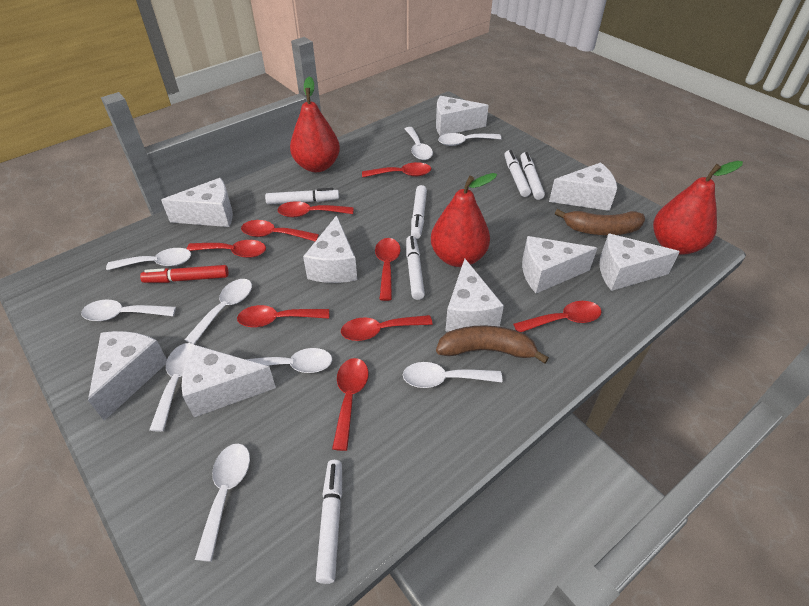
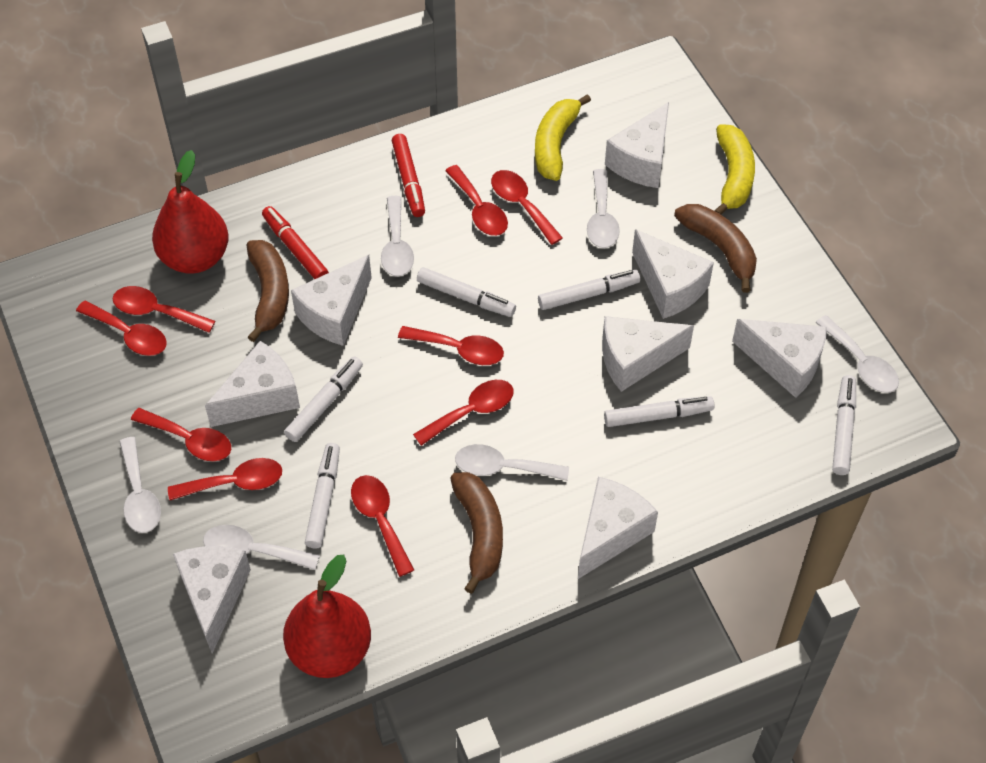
brown banana: 2 -> 3
red marker: 1 -> 2
red pear: 3 -> 2
white cheese: 9 -> 8
white spoon: 9 -> 6
yellow banana: 0 -> 2

